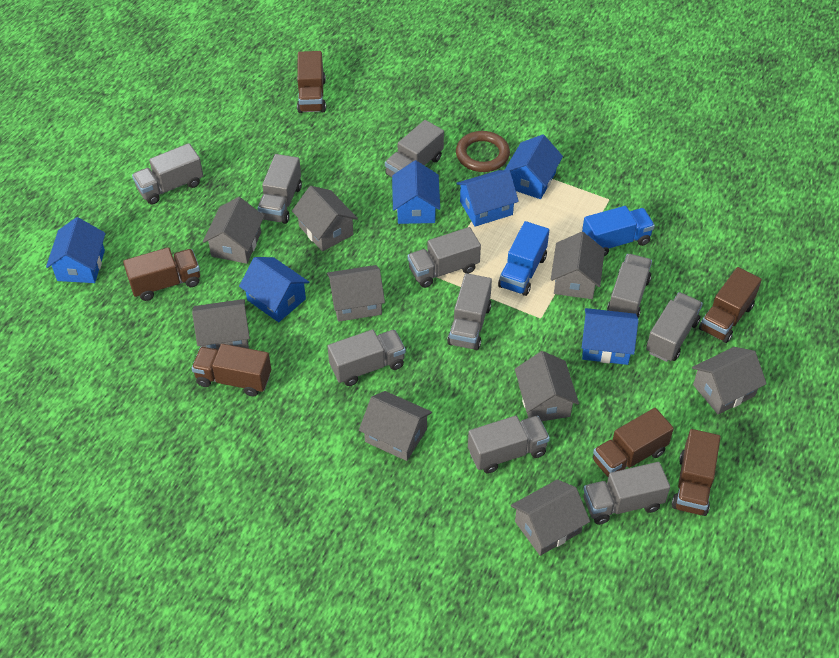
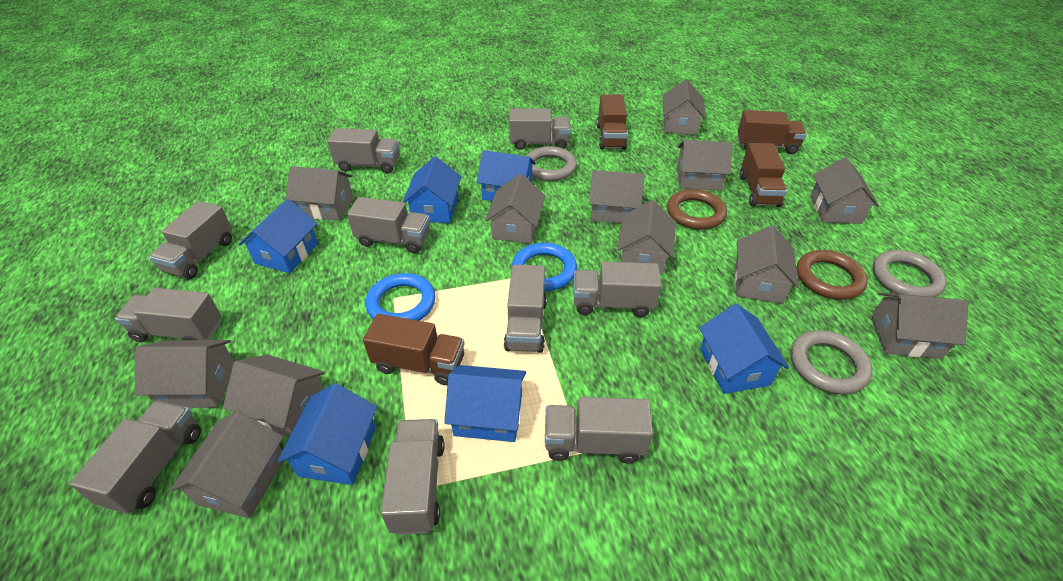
blue ring: 0 -> 2
blue truck: 2 -> 0
brown ring: 1 -> 2
brown truck: 6 -> 4
grey house: 9 -> 12
grey ring: 0 -> 3

